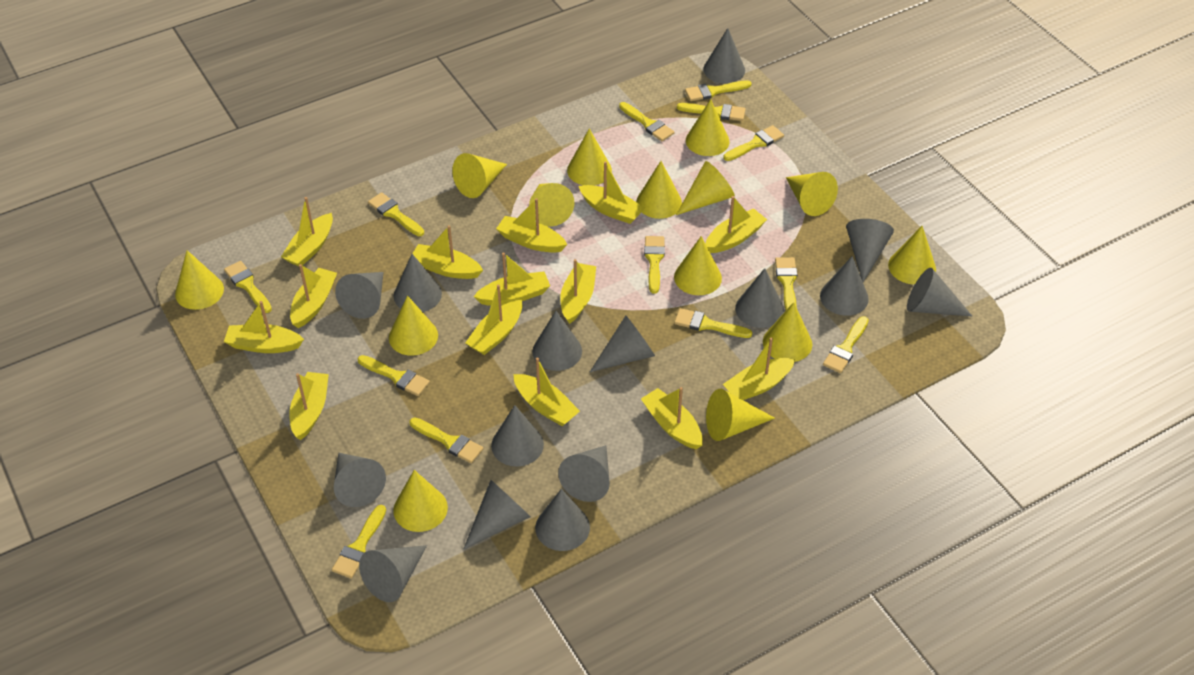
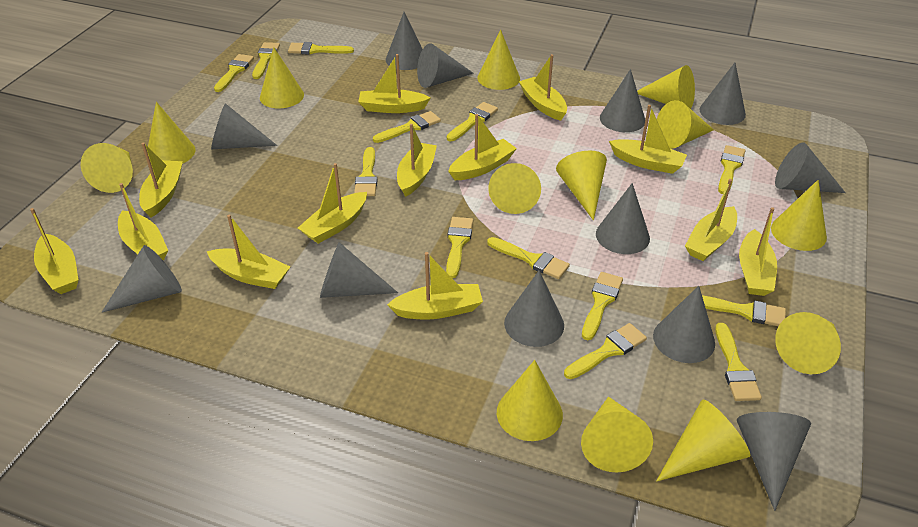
grey cone: 15 -> 12
yellow boat: 14 -> 13
yellow cone: 14 -> 13

